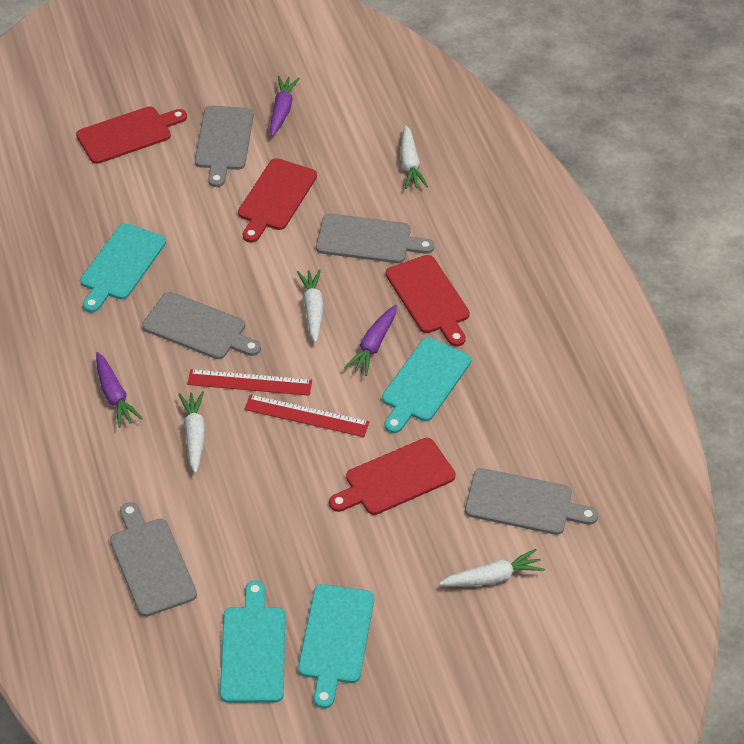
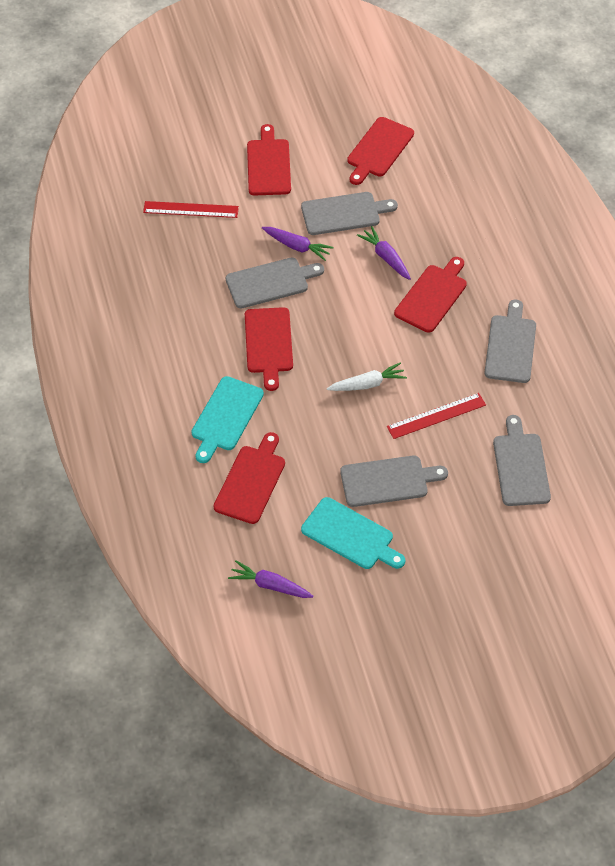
red cutting board: 4 -> 5
turquoise cutting board: 4 -> 2
white carrot: 4 -> 1

